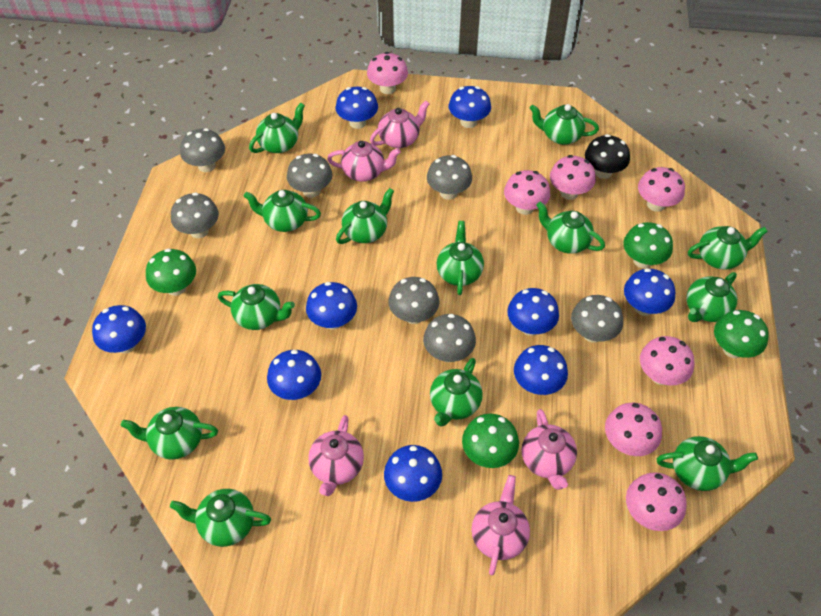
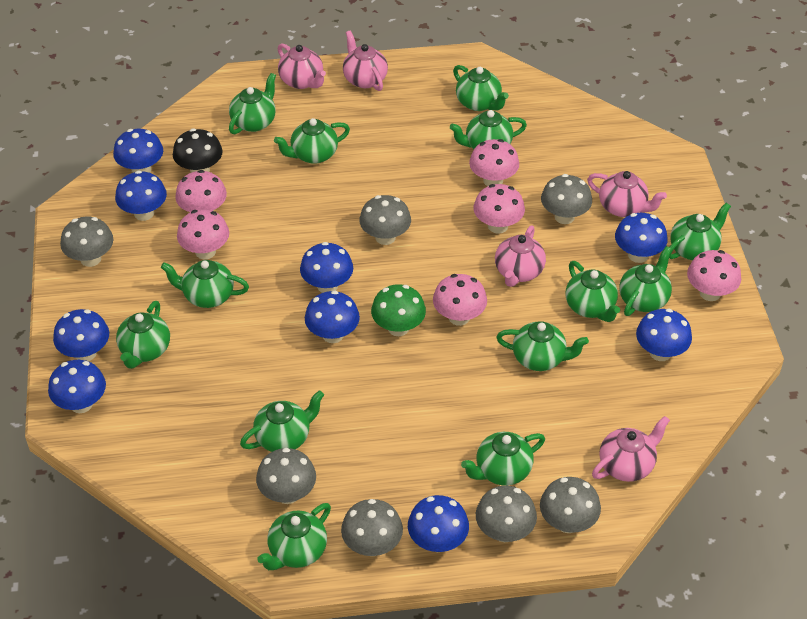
green mushroom: 4 -> 1
pink mushroom: 7 -> 6

